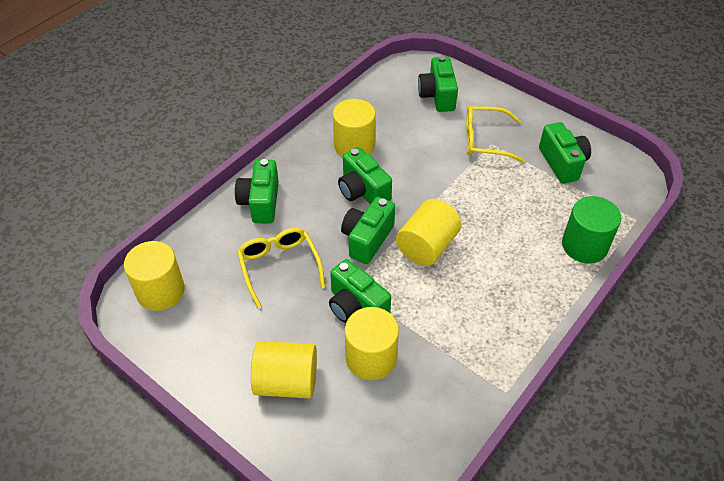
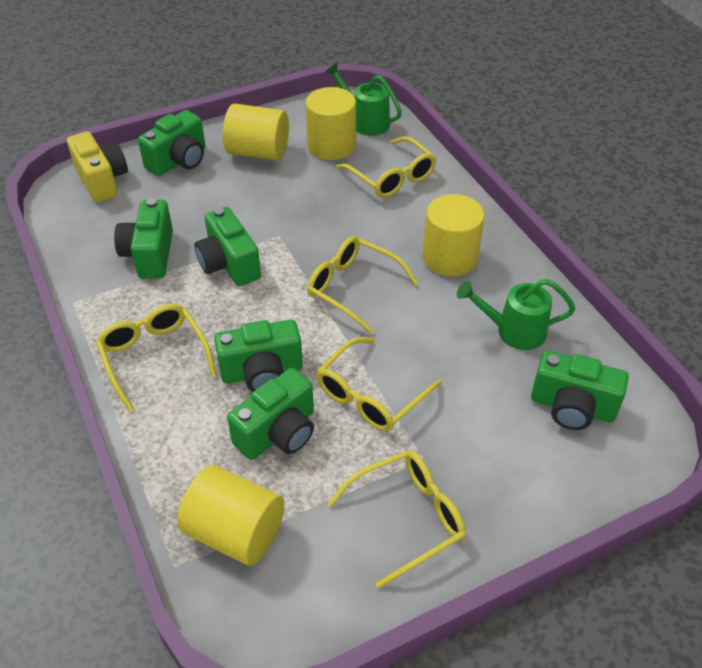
green cylinder: 1 -> 0
green watering can: 0 -> 2
yellow camera: 0 -> 1
yellow cylinder: 5 -> 4
yellow glasses: 2 -> 5

